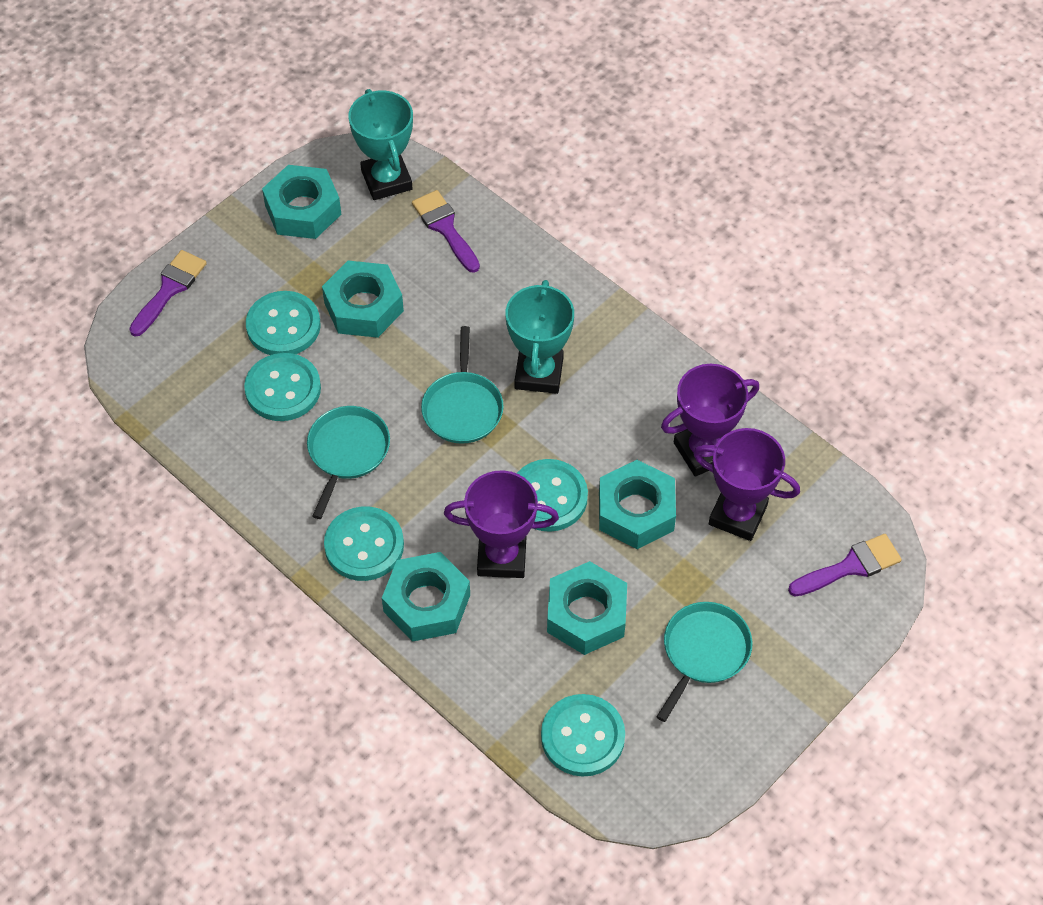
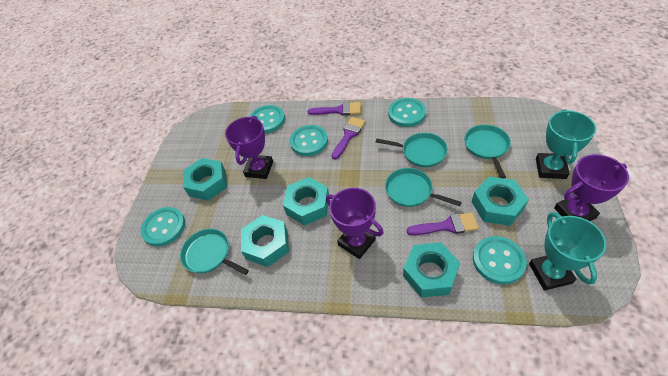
turquoise pan: 3 -> 4

